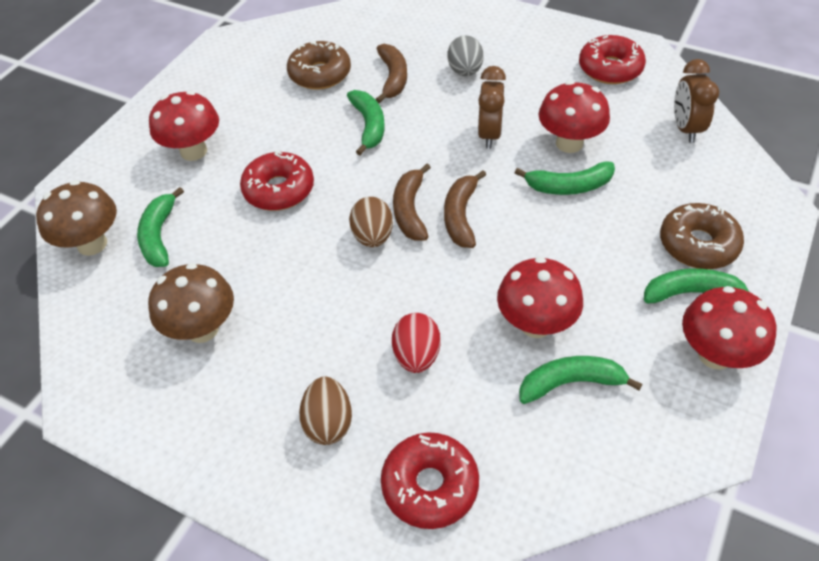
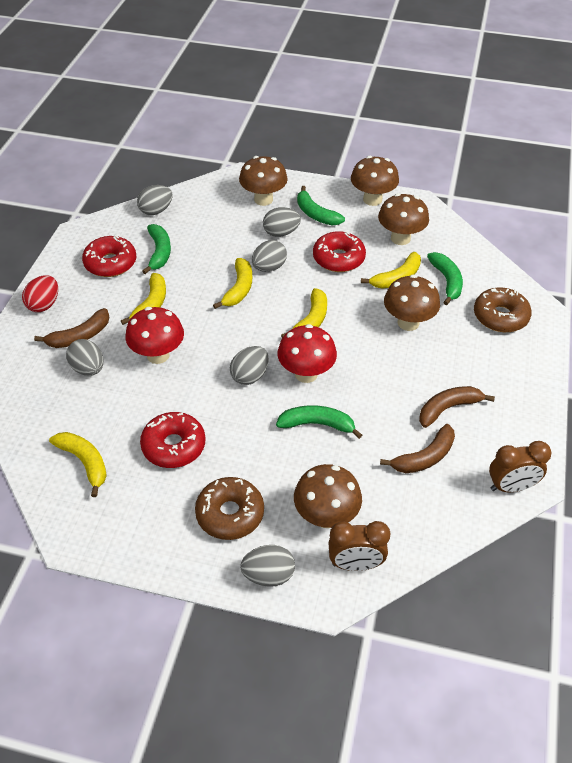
brown egg: 2 -> 0
brown mushroom: 2 -> 5
green banana: 5 -> 4
grey egg: 1 -> 6
red mushroom: 4 -> 2
yellow banana: 0 -> 5

